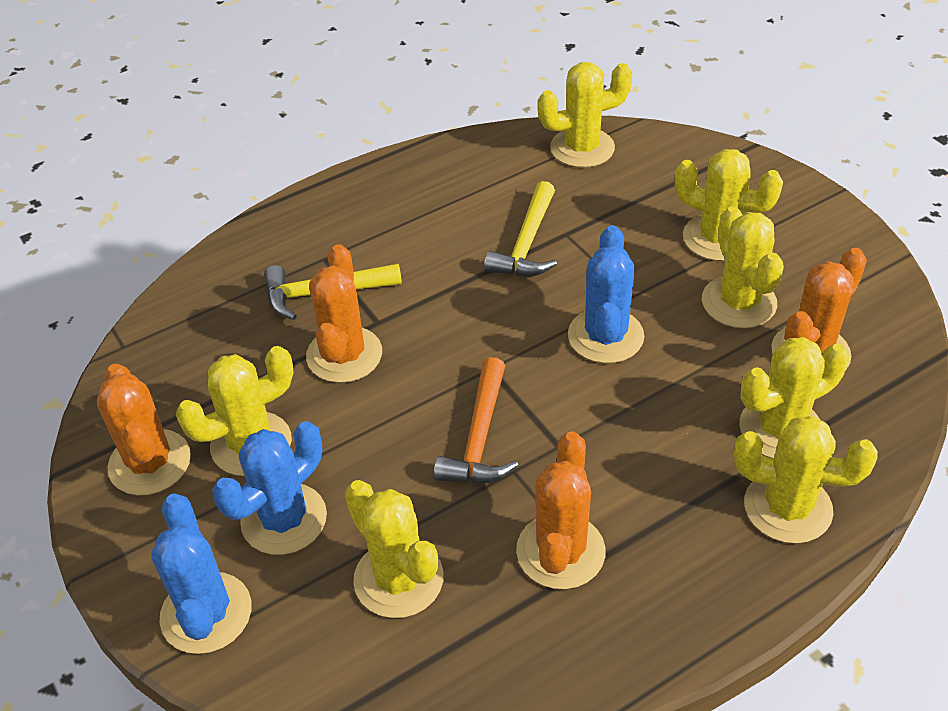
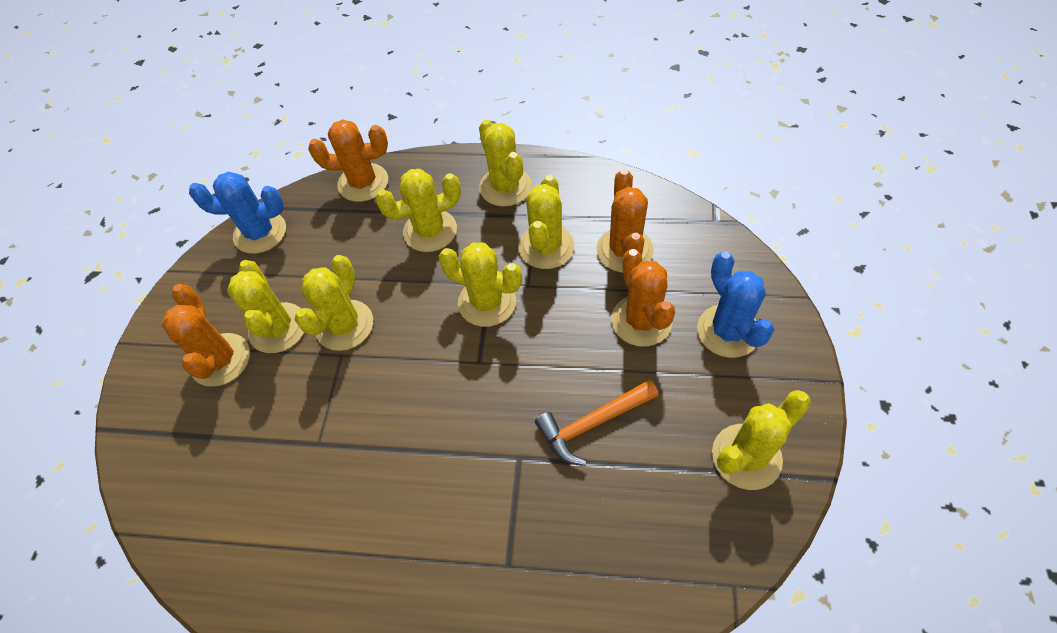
blue cactus: 3 -> 2
yellow hammer: 2 -> 0

